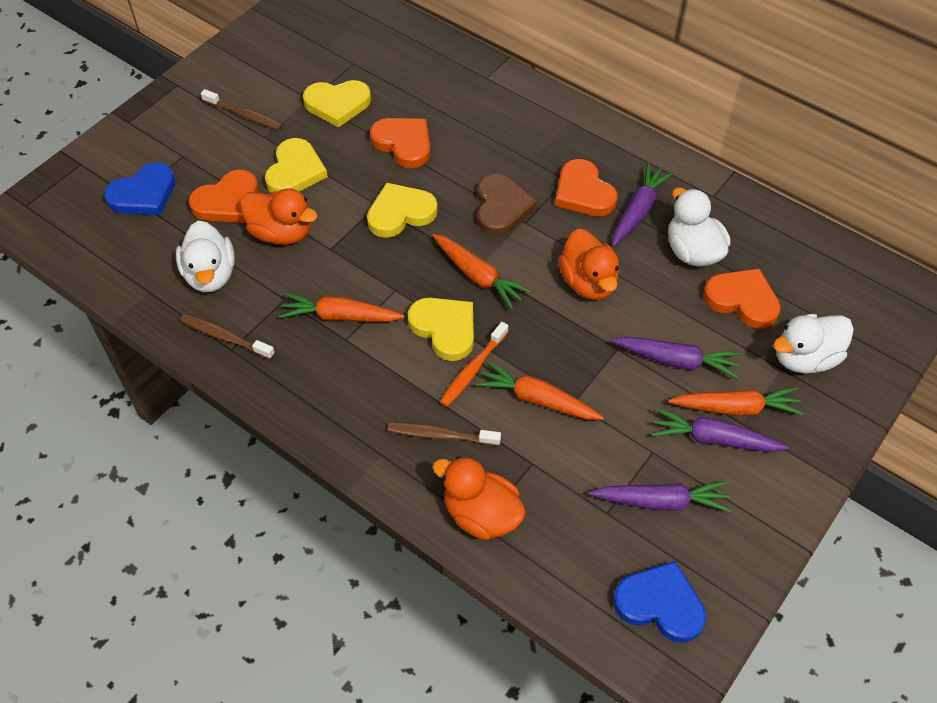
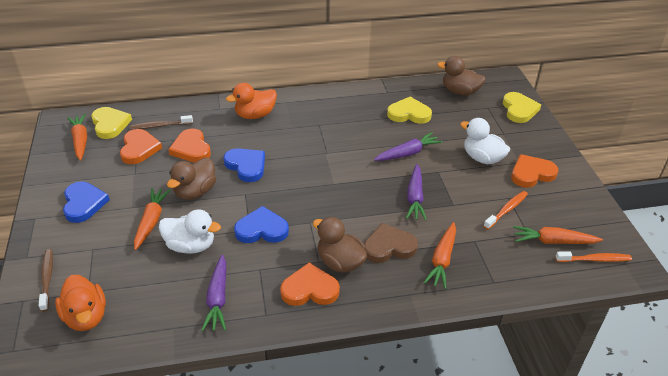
blue heart: 2 -> 3
brown duck: 0 -> 3
brown toothbrush: 3 -> 2
orange duck: 3 -> 2
orange toothbrush: 1 -> 2
purple carrot: 4 -> 3
white duck: 3 -> 2
yellow heart: 4 -> 3

